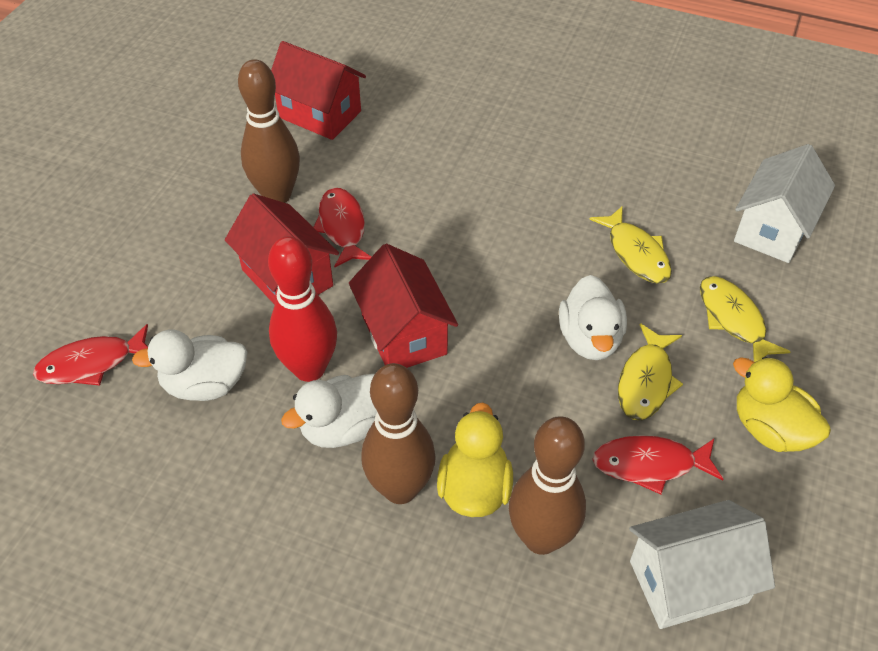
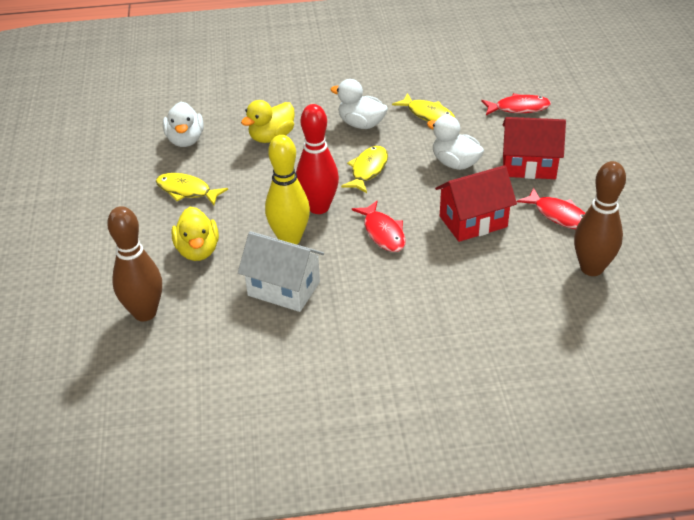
brown bowling pin: 3 -> 2
red house: 3 -> 2
white house: 2 -> 1
yellow bowling pin: 0 -> 1

